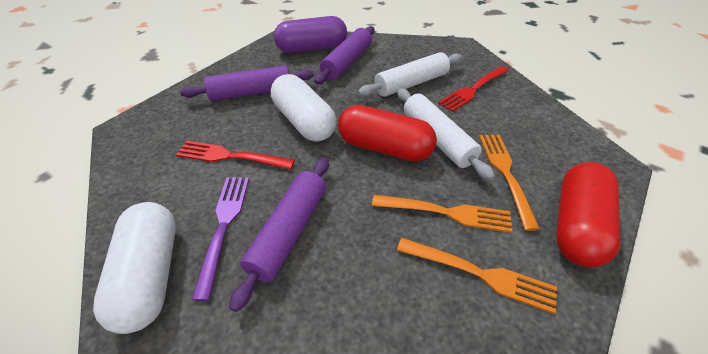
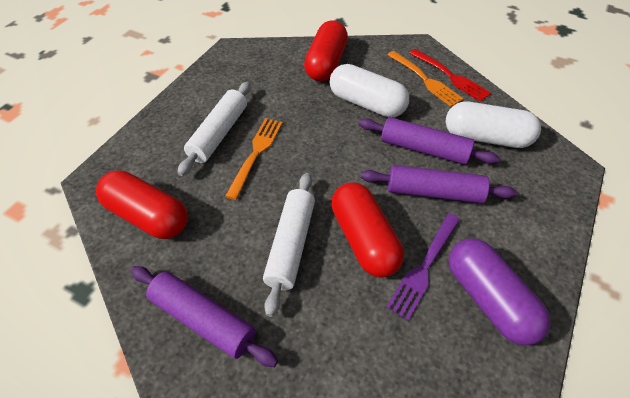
orange fork: 3 -> 2
red capsule: 2 -> 3
red fork: 2 -> 1

